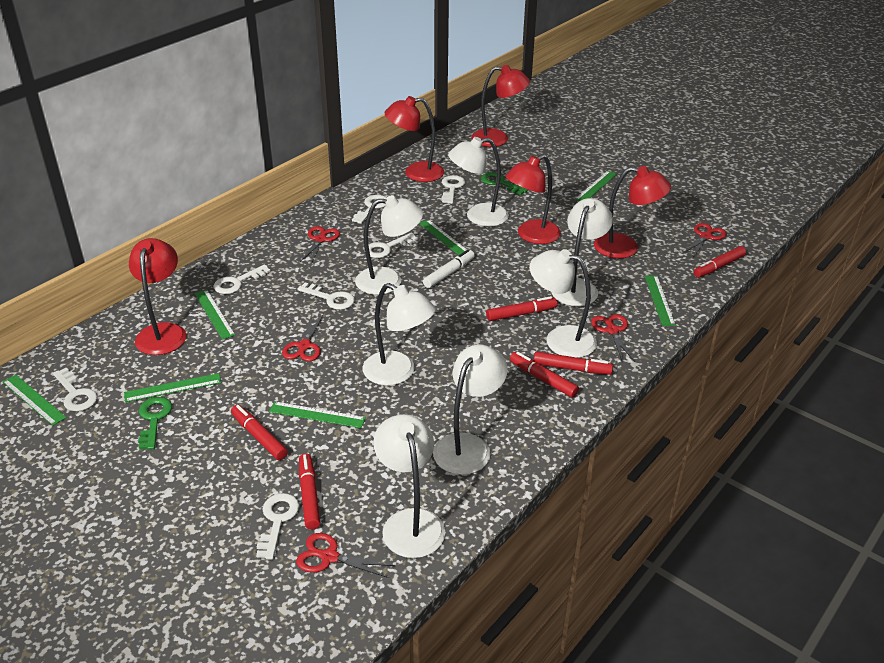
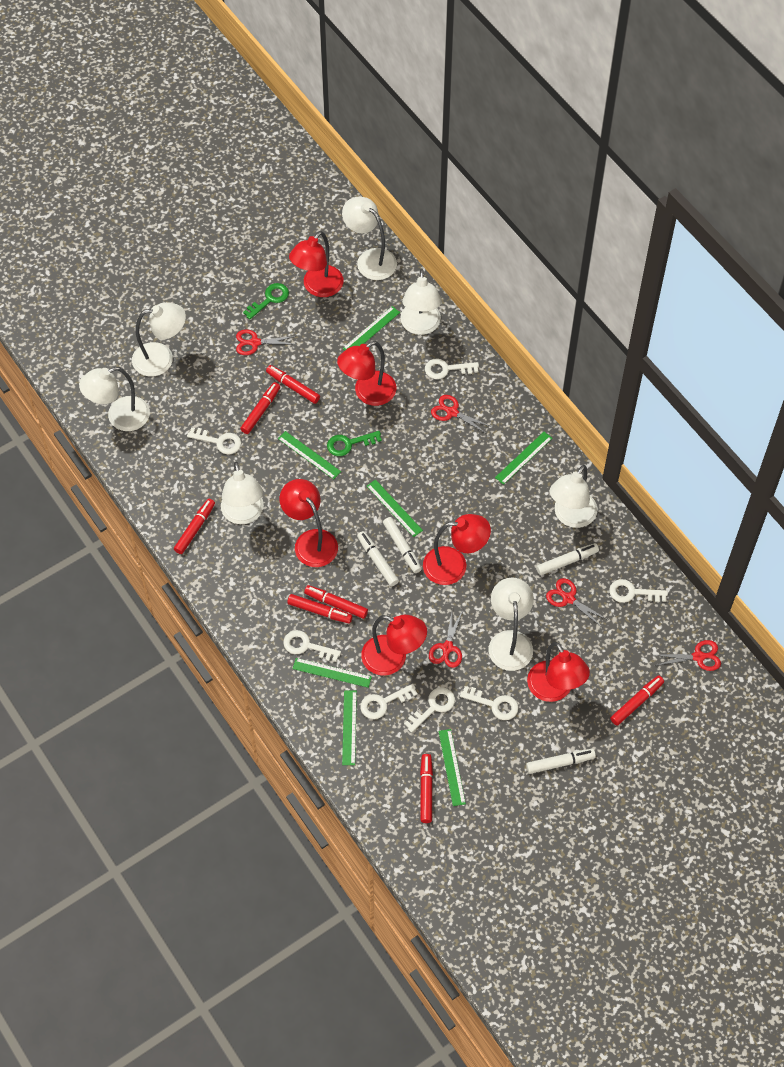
red lamp: 5 -> 6
red marker: 6 -> 7
white marker: 1 -> 4

